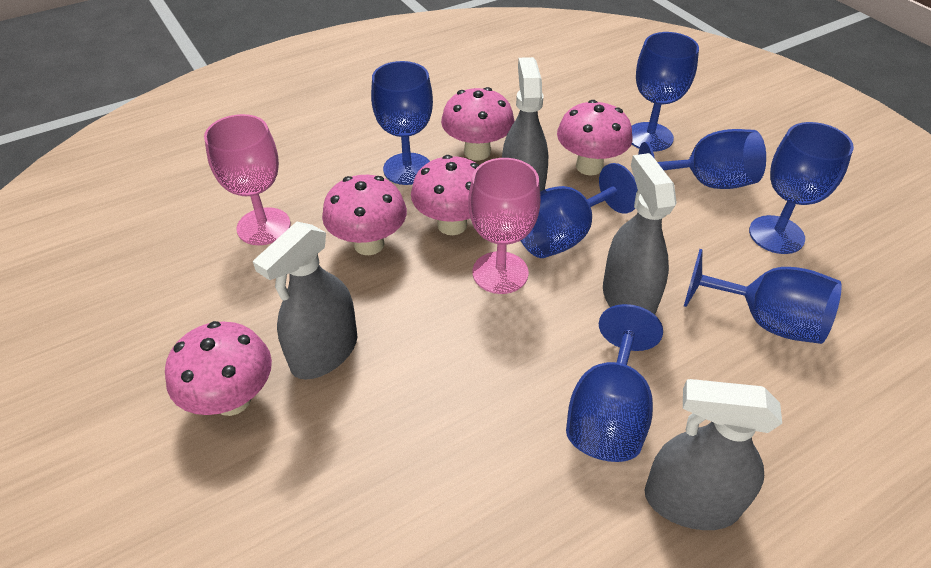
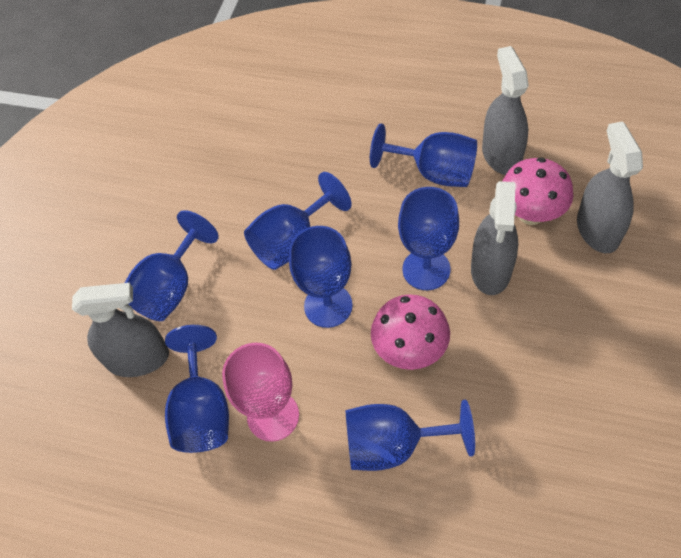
pink goblet: 2 -> 1
pink mushroom: 5 -> 2

